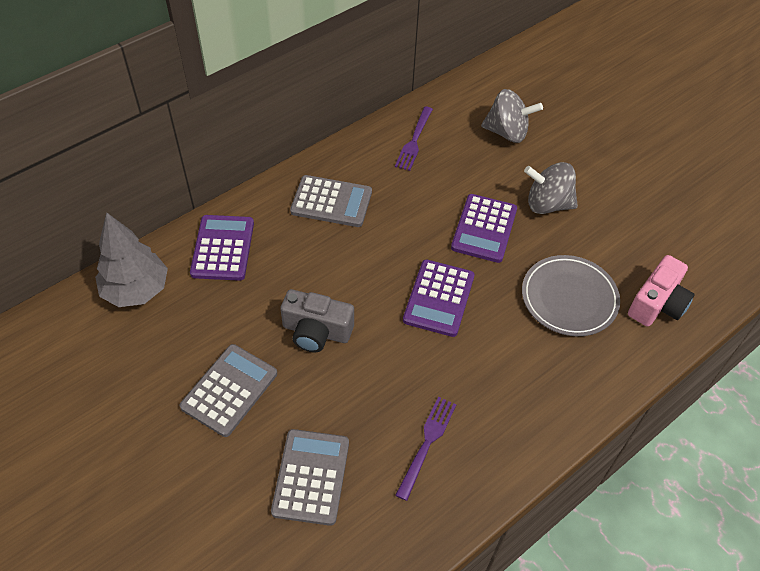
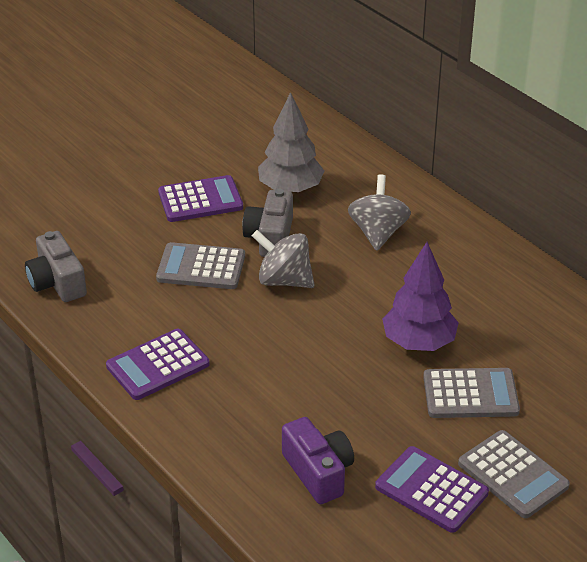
grey camera: 1 -> 2
grey plate: 1 -> 0
pink camera: 1 -> 0
purple camera: 0 -> 1
purple fork: 2 -> 0
purple tree: 0 -> 1

